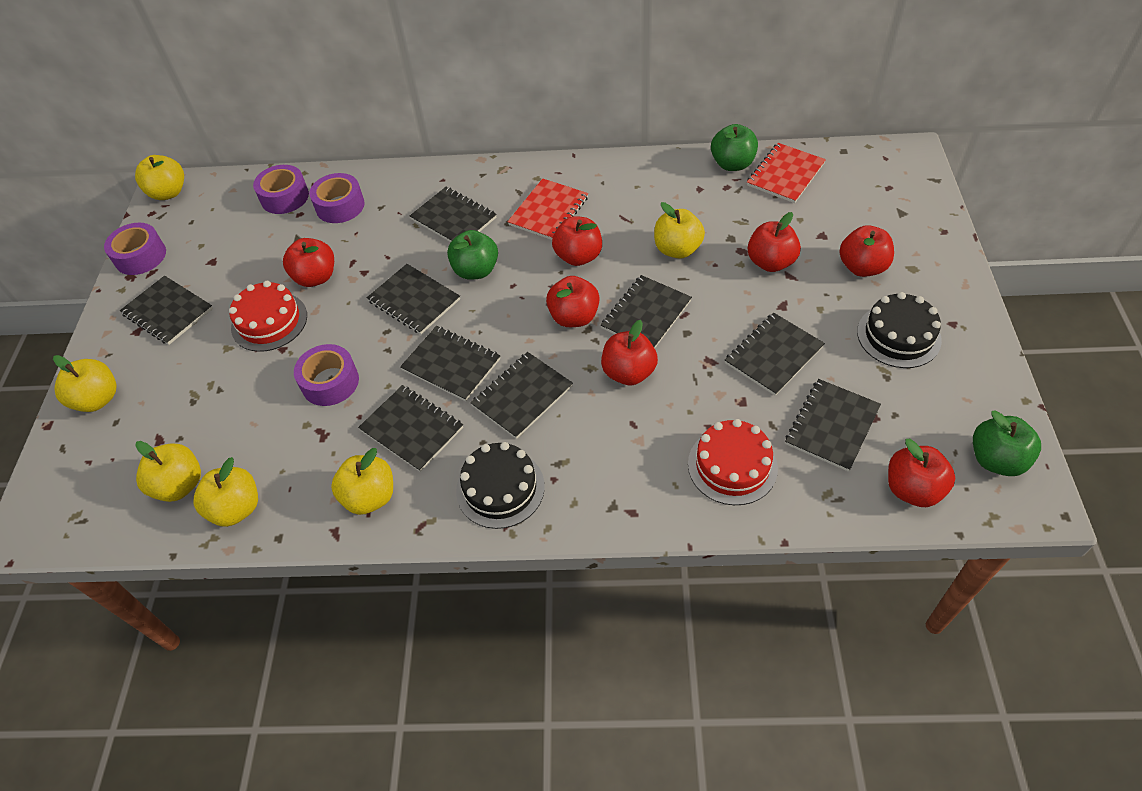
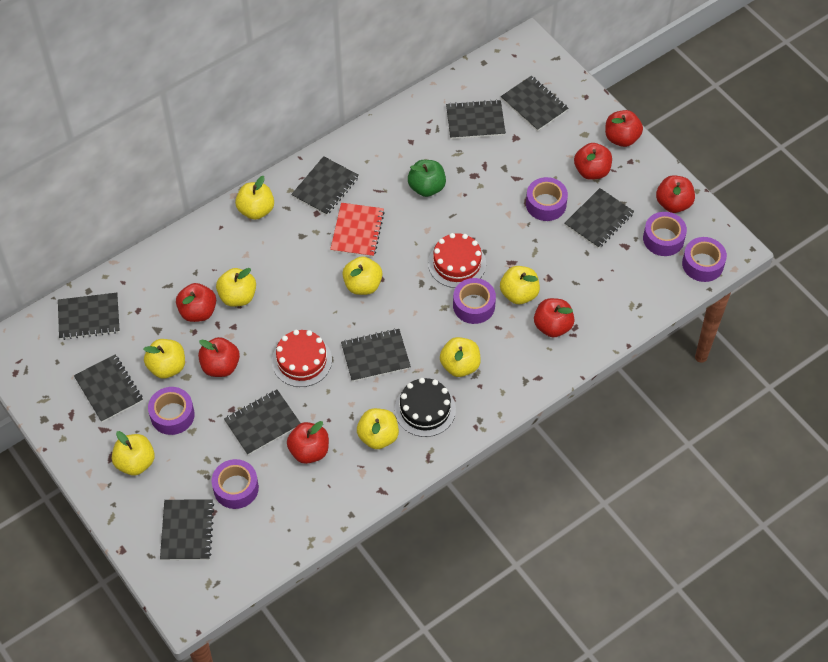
black cake: 2 -> 1
green apple: 3 -> 1
purple tape: 4 -> 6
red notebook: 2 -> 1
yellow apple: 6 -> 8

